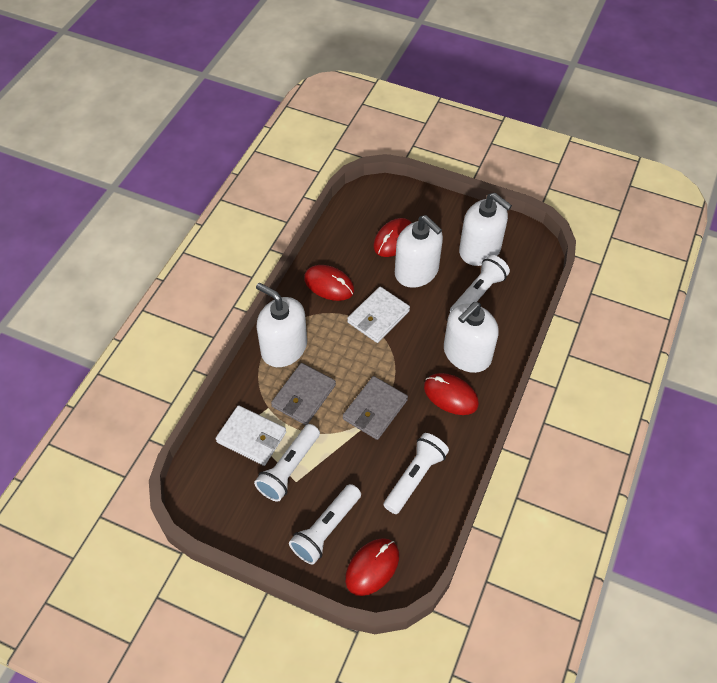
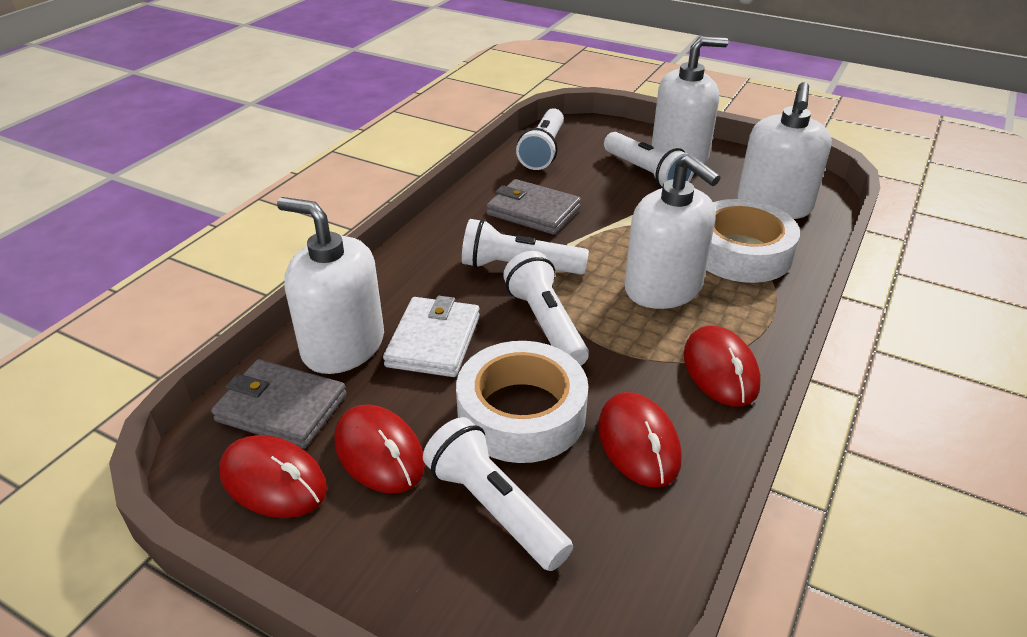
white flashlight: 4 -> 5
white tape: 0 -> 2
white wallet: 2 -> 1

